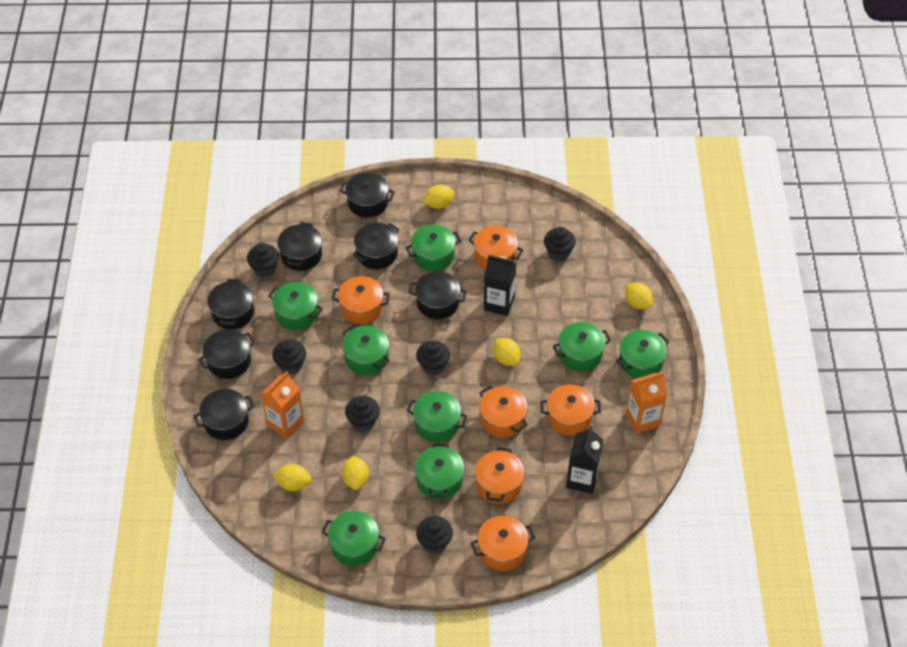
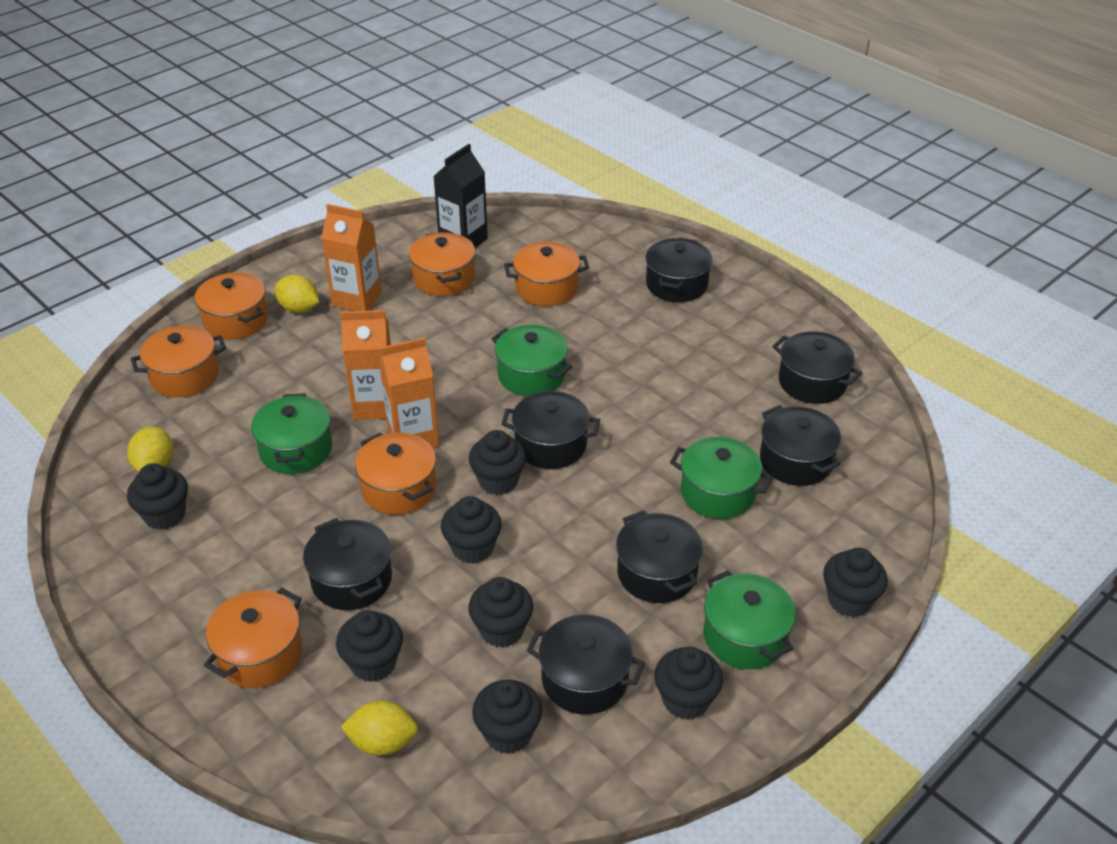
black carton: 2 -> 1
black cupcake: 6 -> 8
green pot: 8 -> 4
orange carton: 2 -> 3
yellow lemon: 5 -> 3

